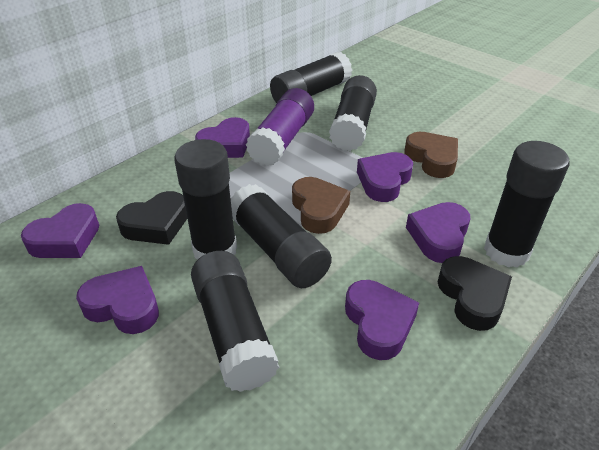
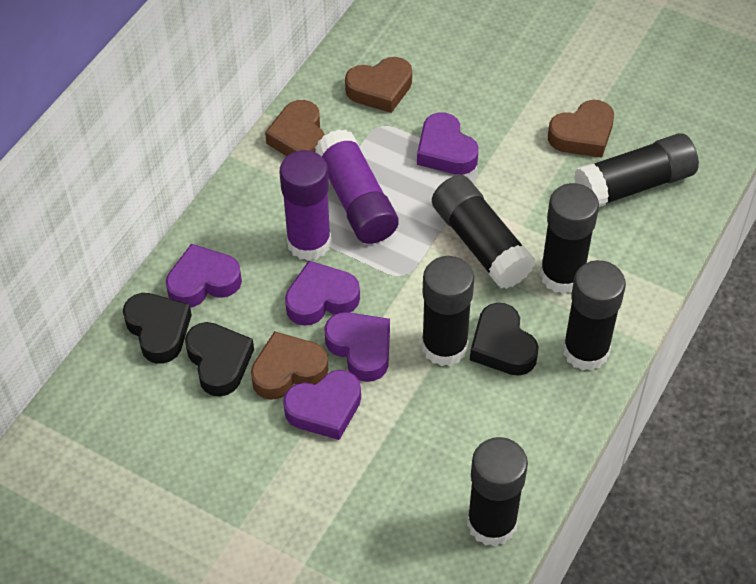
black heart: 2 -> 3
brown heart: 2 -> 4
purple glue stick: 1 -> 2
purple heart: 6 -> 5

